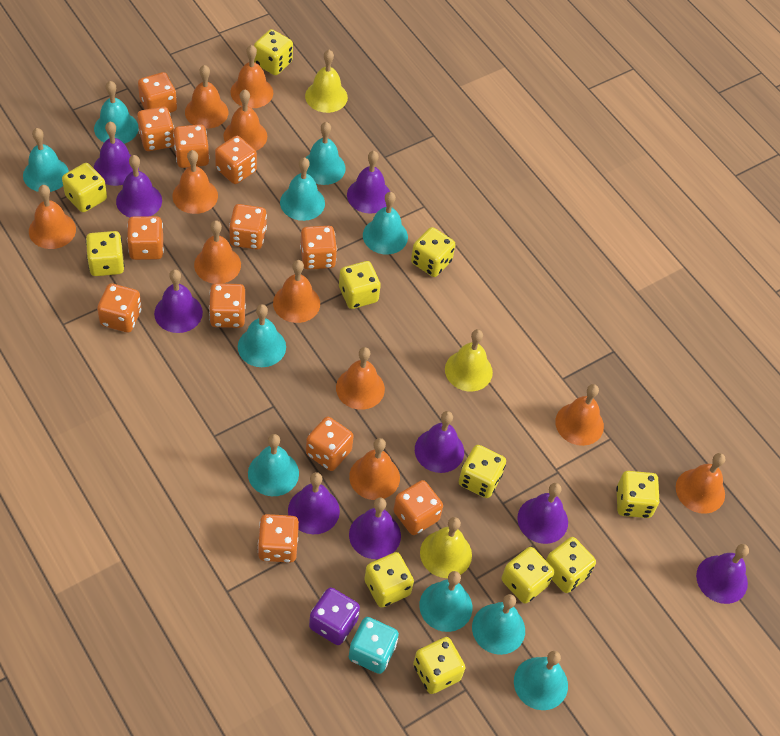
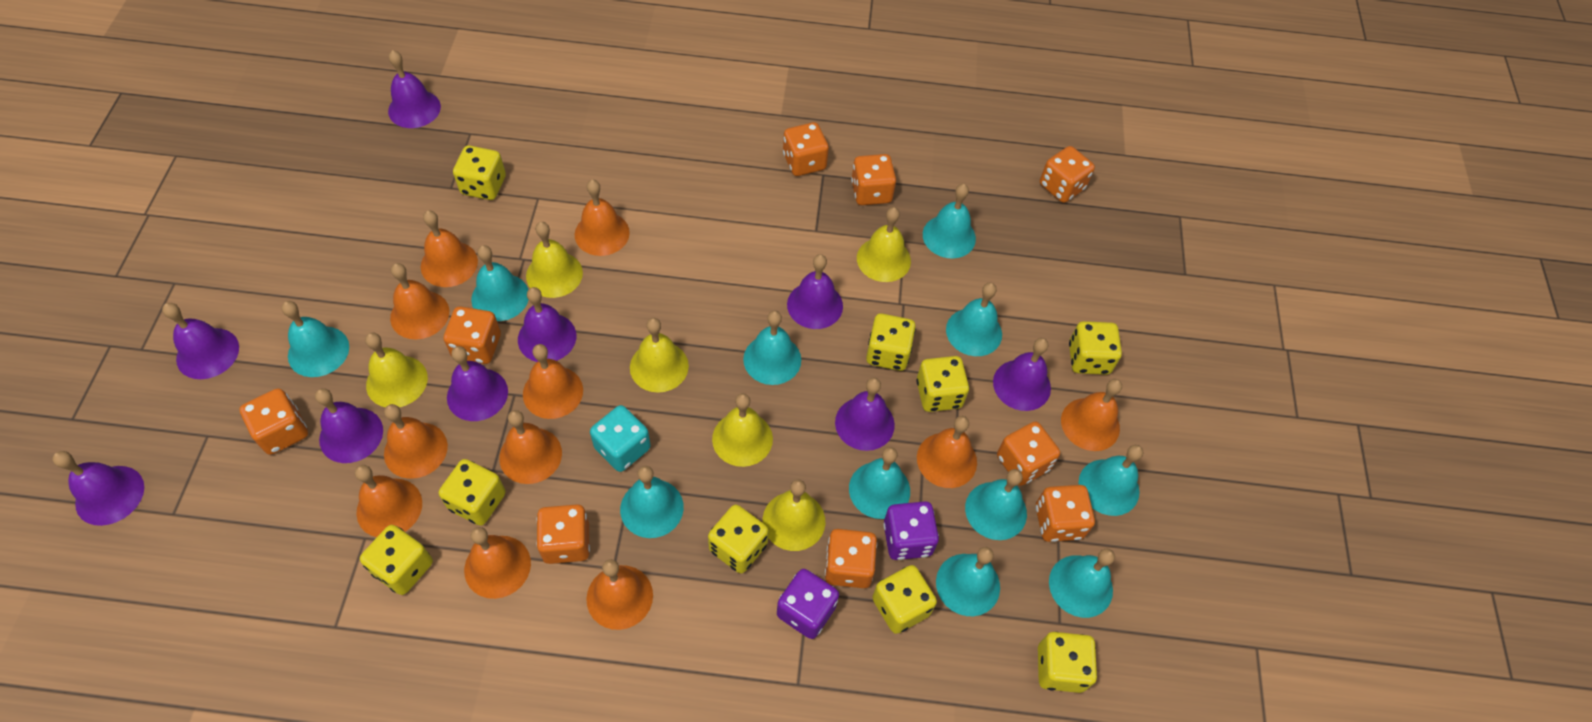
orange dice: 12 -> 9
purple dice: 1 -> 2
turquoise bell: 10 -> 11
yellow bell: 3 -> 6
yellow dice: 11 -> 9

